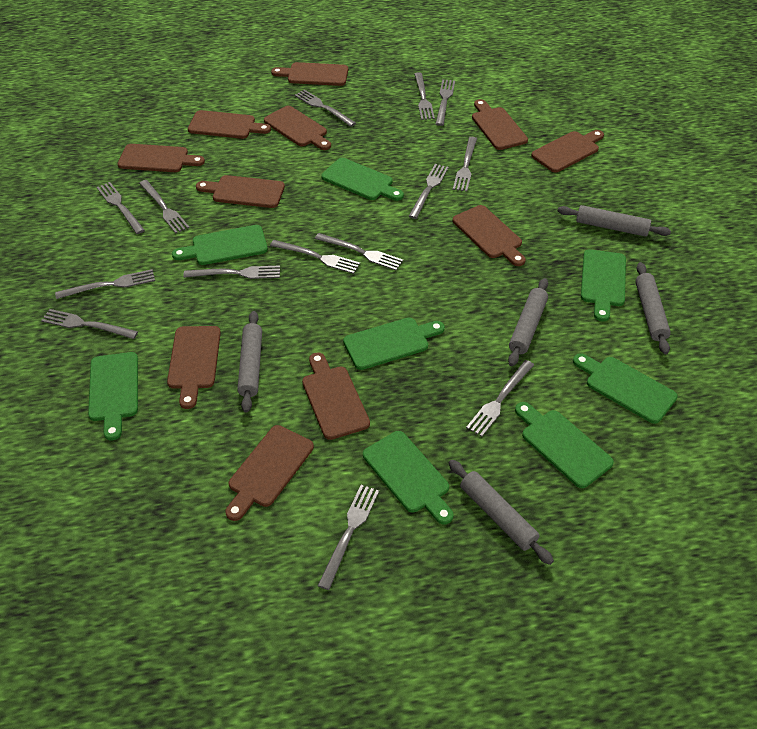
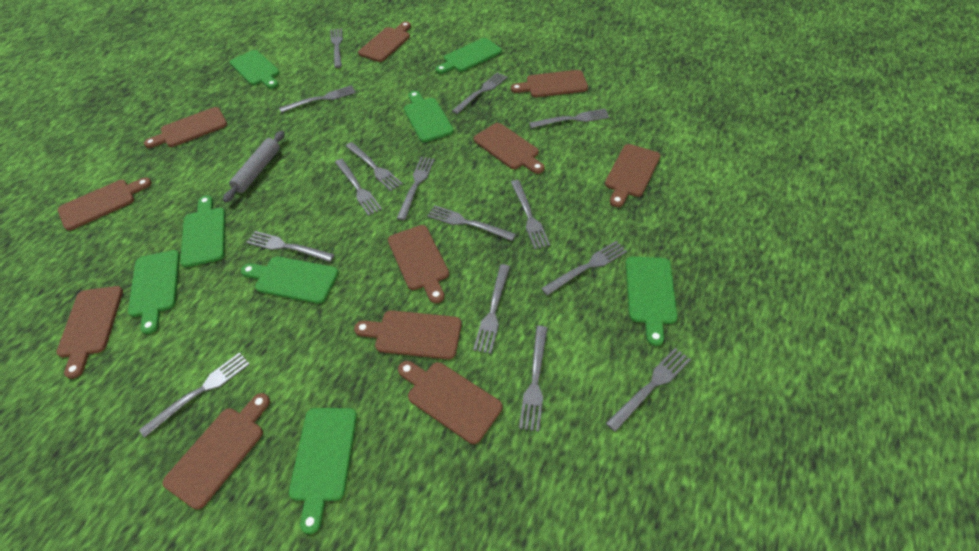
grey fork: 14 -> 15
grey rolling pin: 5 -> 1

